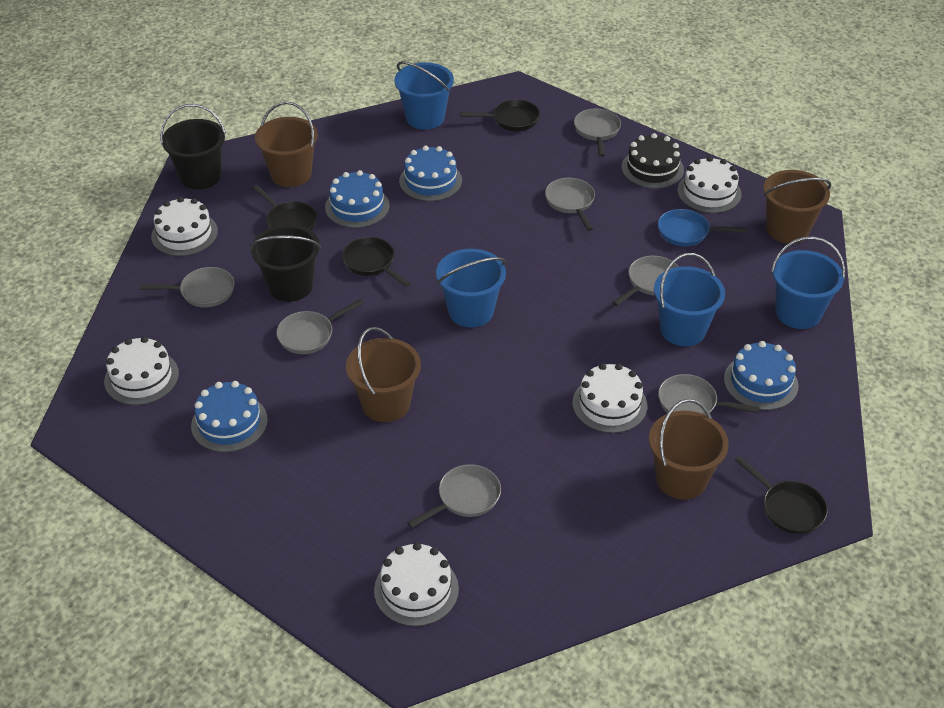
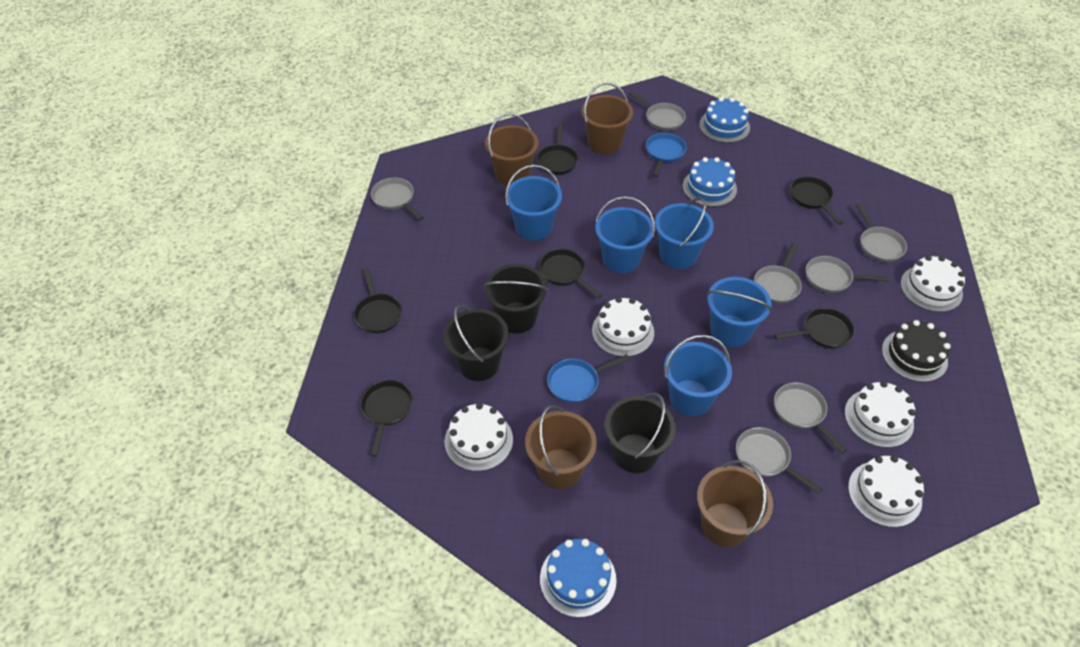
black bucket: 2 -> 3
black pan: 4 -> 6
blue bucket: 4 -> 5
blue cake: 4 -> 3
blue pan: 1 -> 2

